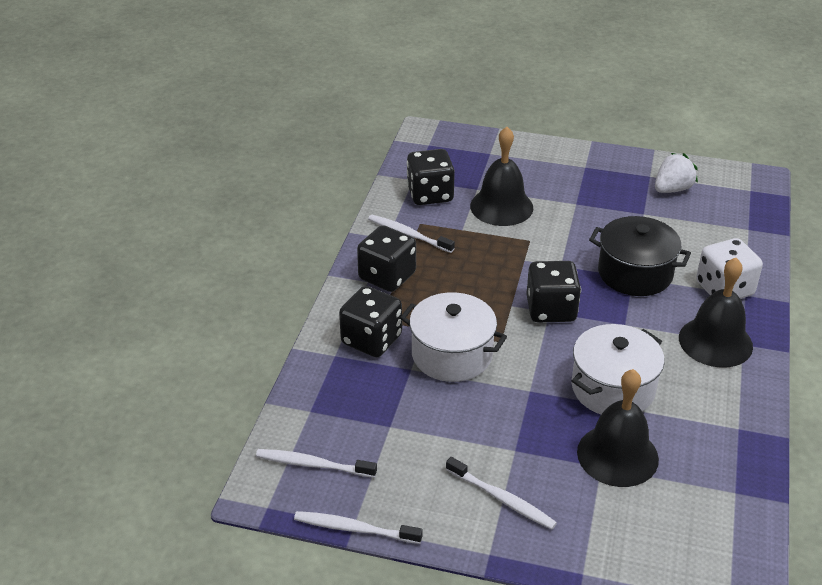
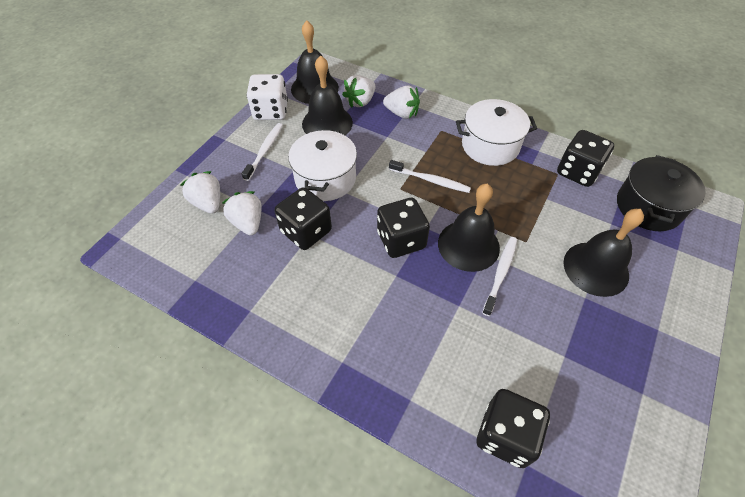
black bell: 3 -> 4
white strawberry: 1 -> 4
white toothbrush: 4 -> 3

